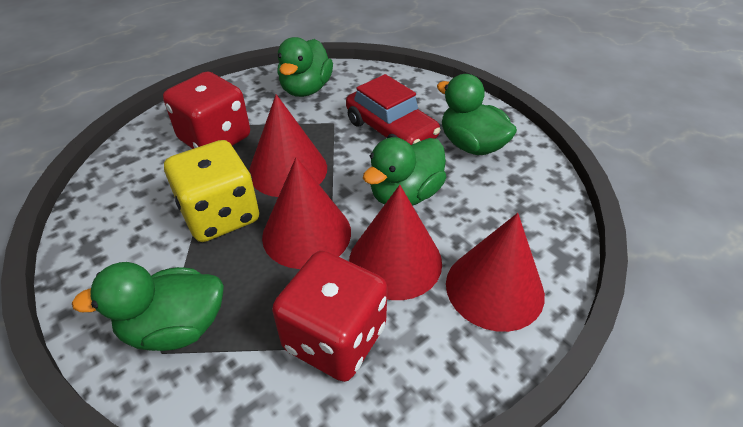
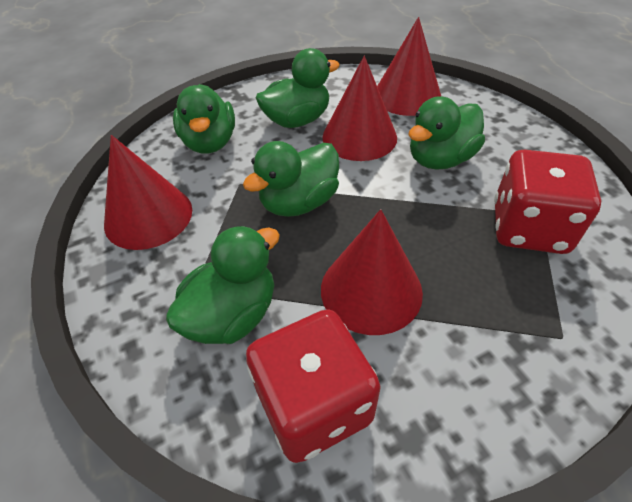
green duck: 4 -> 5
red car: 1 -> 0
yellow dice: 1 -> 0

